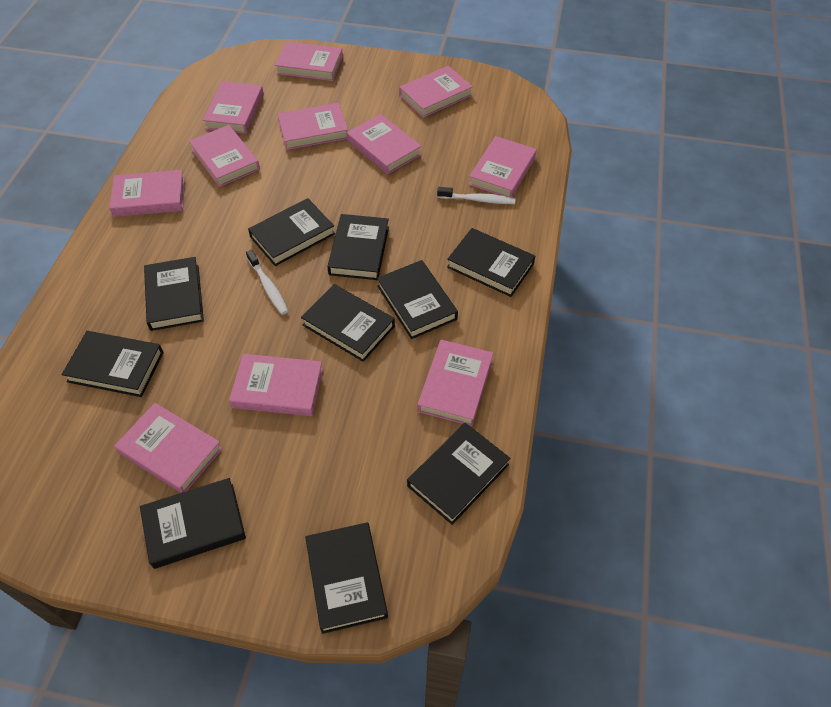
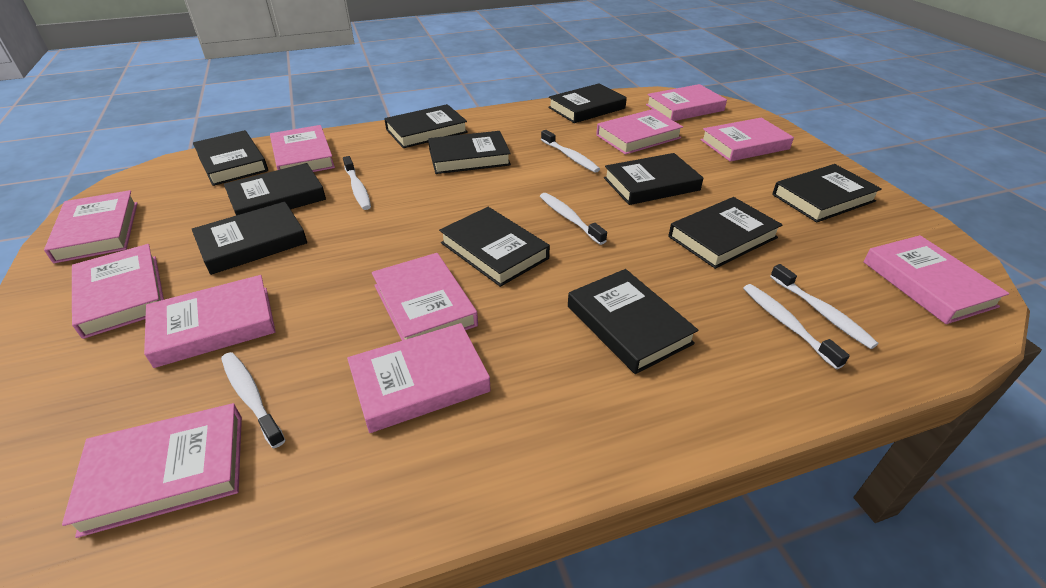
black book: 10 -> 11
white toothbrush: 2 -> 6

